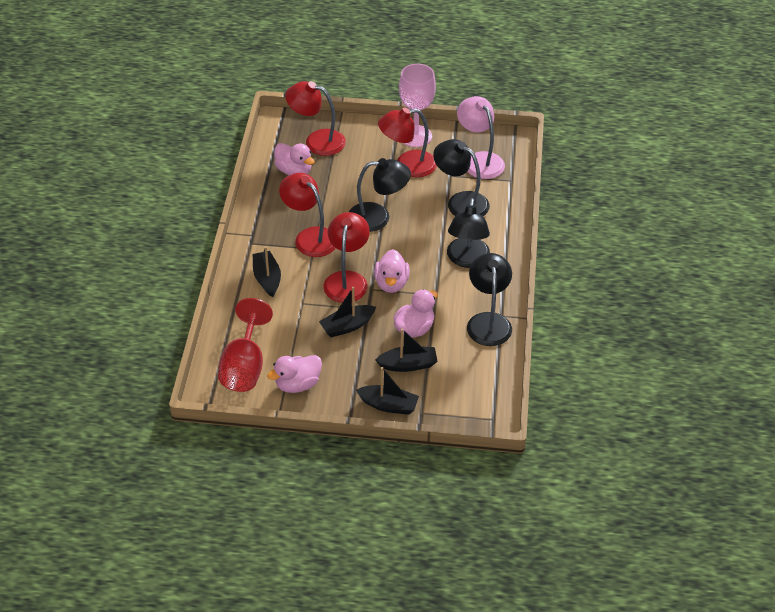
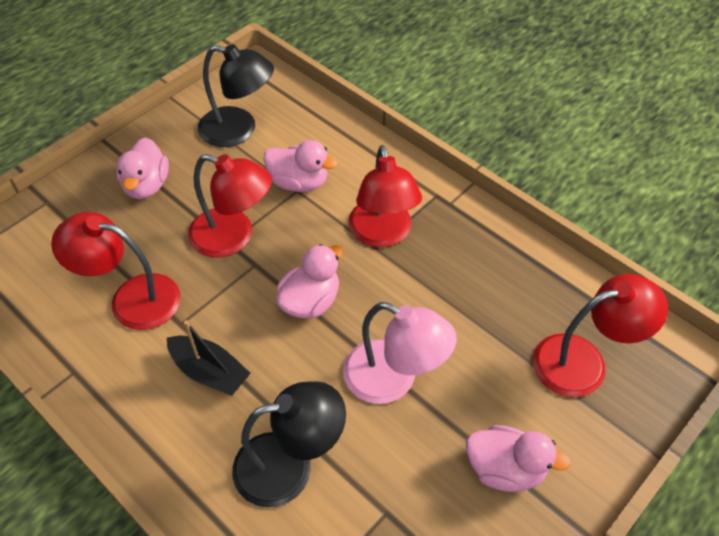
black boat: 4 -> 1
black lamp: 4 -> 2
pink goblet: 1 -> 0
red goblet: 1 -> 0

